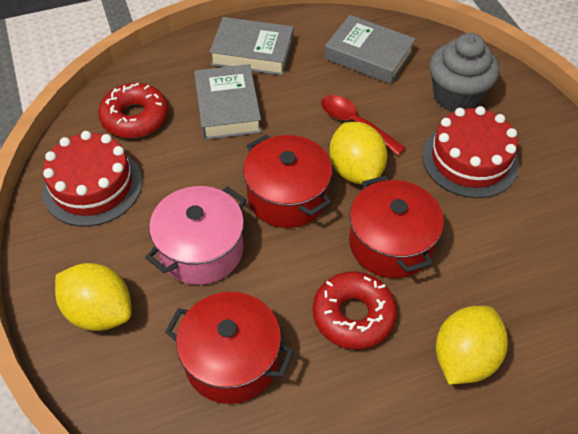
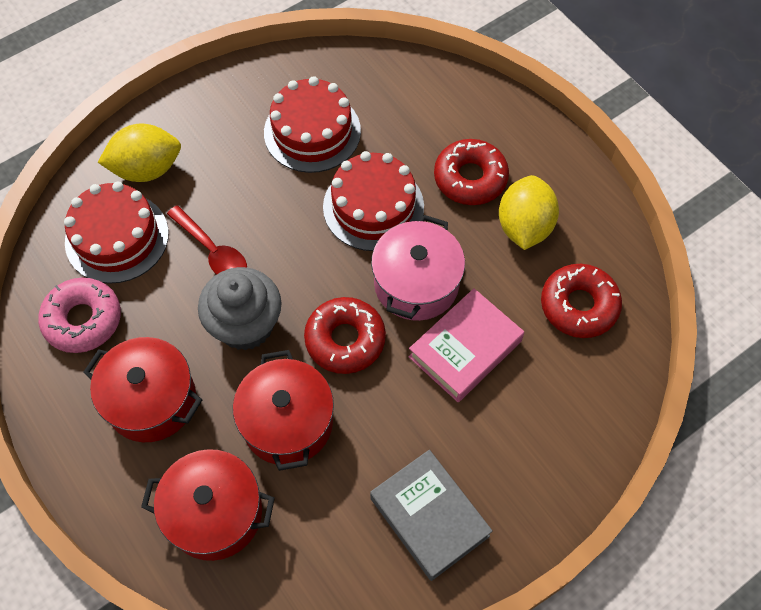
grey book: 3 -> 1
pink book: 0 -> 1
pink donut: 0 -> 1
red cake: 2 -> 3
red donut: 2 -> 3
yellow lemon: 3 -> 2

